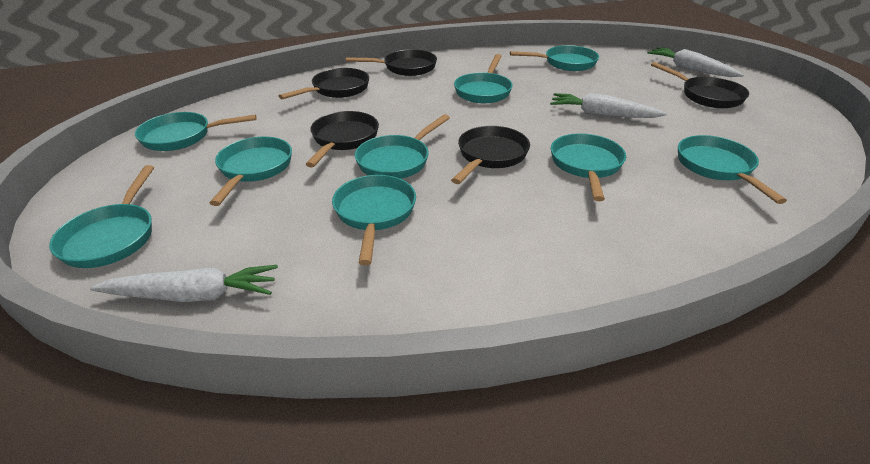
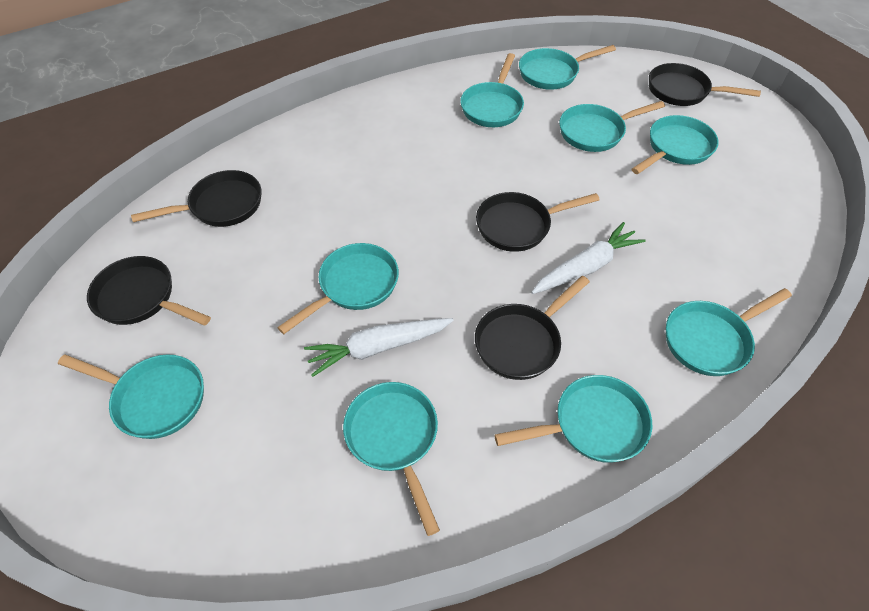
white carrot: 3 -> 2

